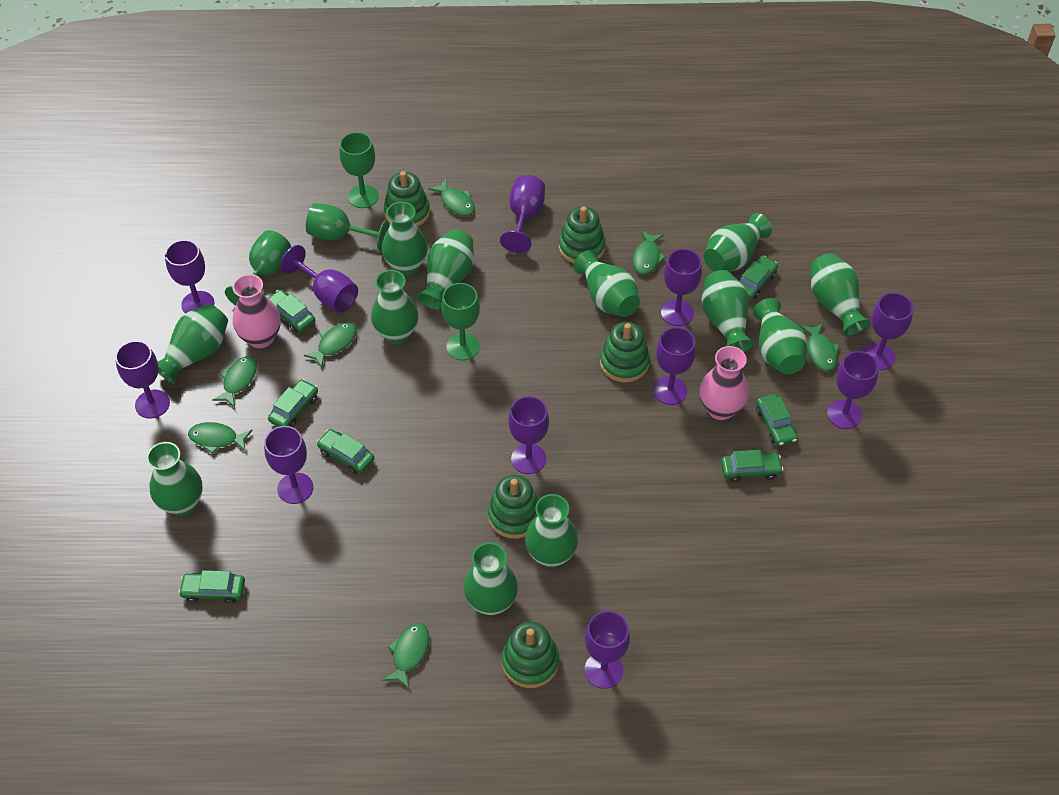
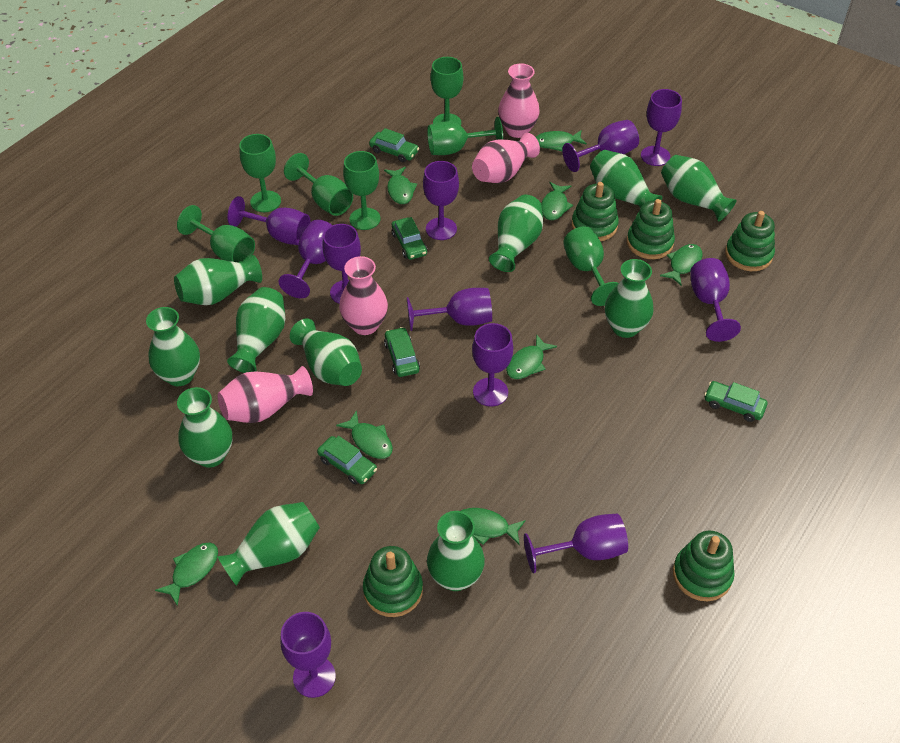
green car: 7 -> 5
green fish: 7 -> 8
green goblet: 4 -> 7
green vase: 12 -> 11
pink vase: 2 -> 4

